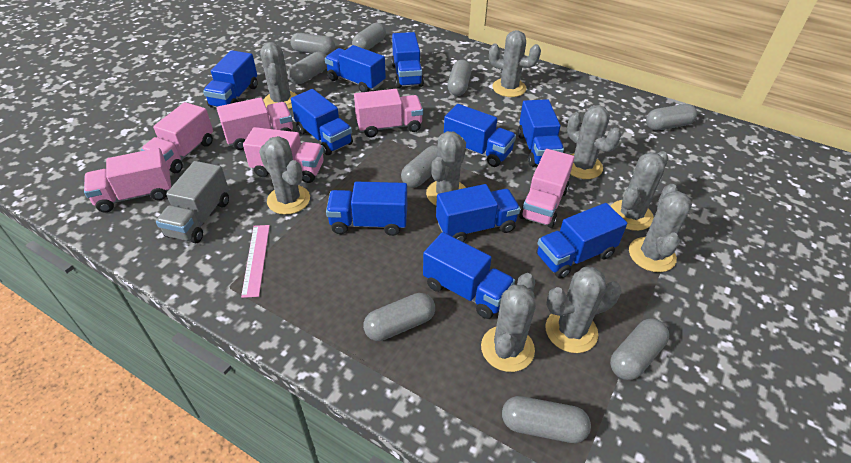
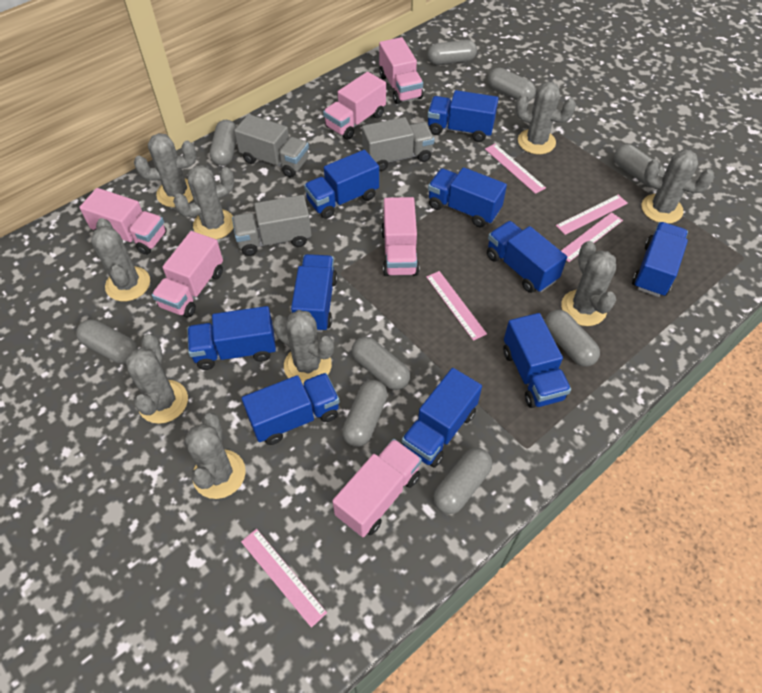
grey truck: 1 -> 3
pink ruler: 1 -> 5

